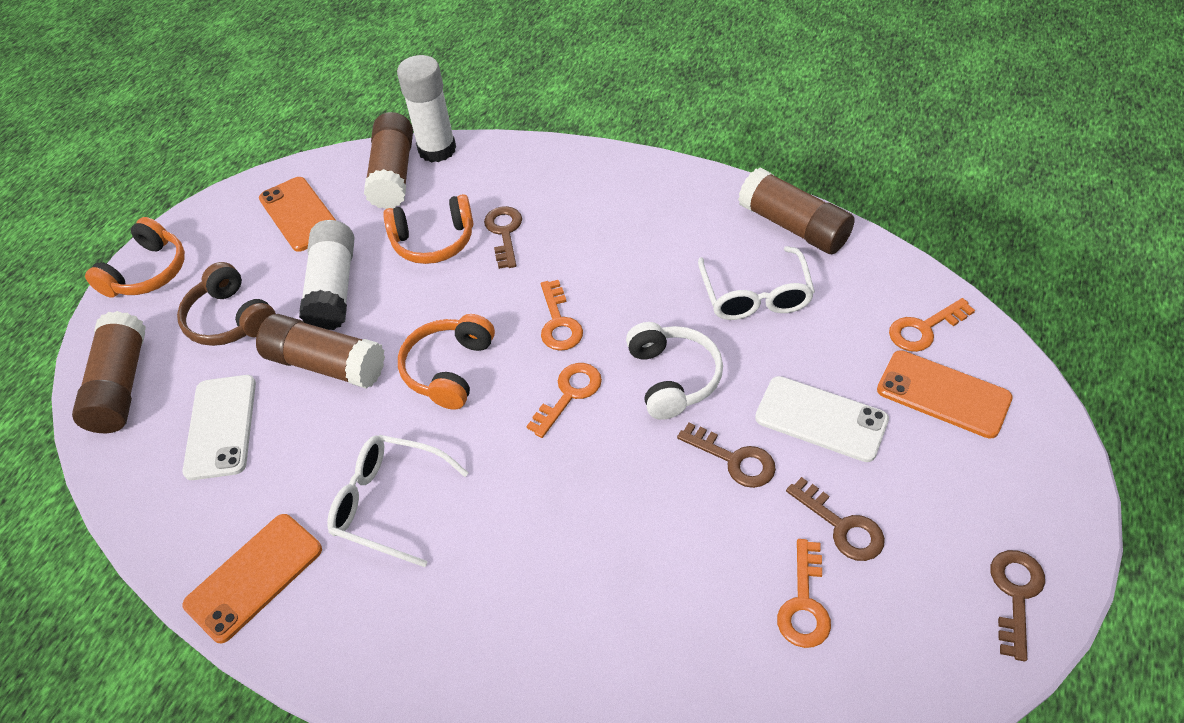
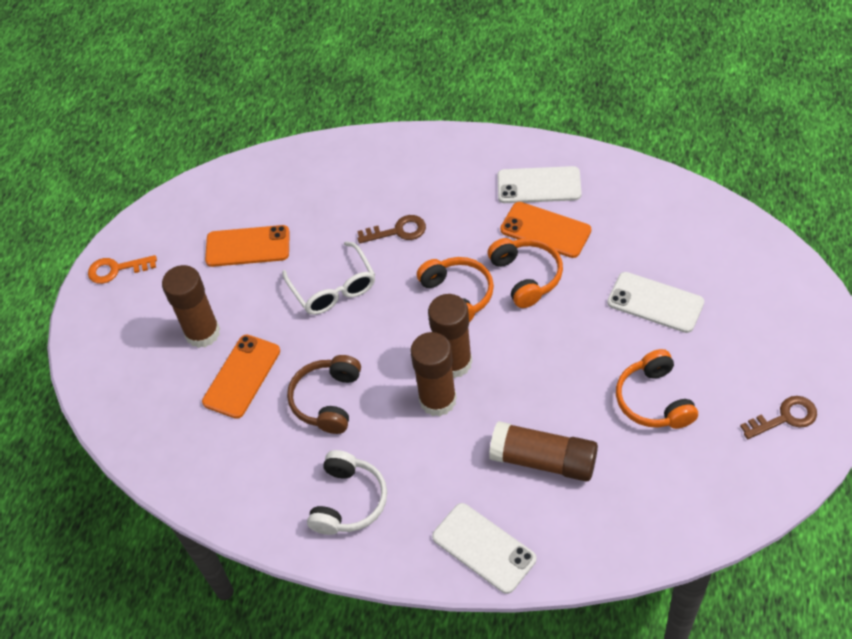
brown key: 4 -> 2
orange key: 4 -> 1
white glasses: 2 -> 1
white glue stick: 2 -> 0
white phone: 2 -> 3

